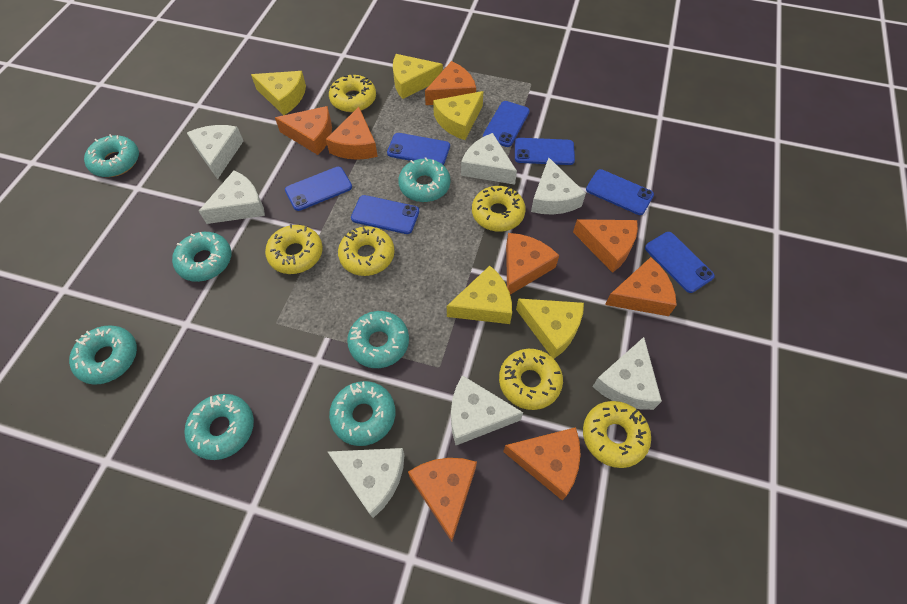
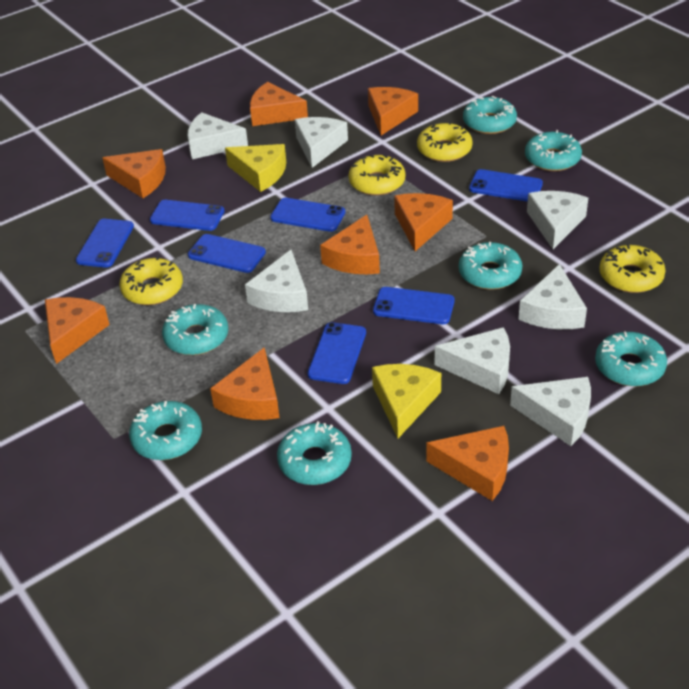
yellow cheese: 5 -> 2
yellow donut: 6 -> 4

